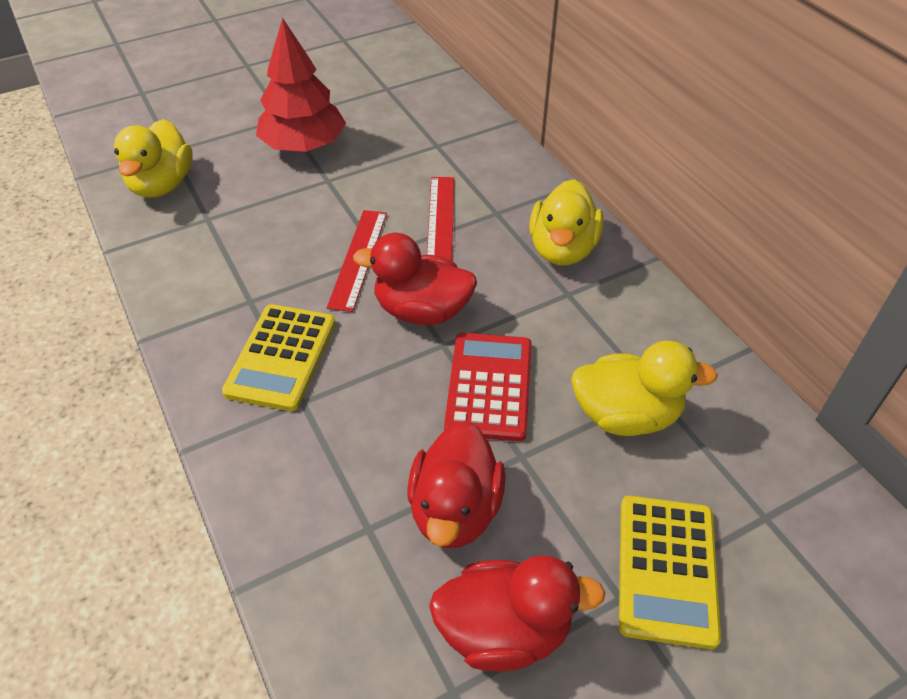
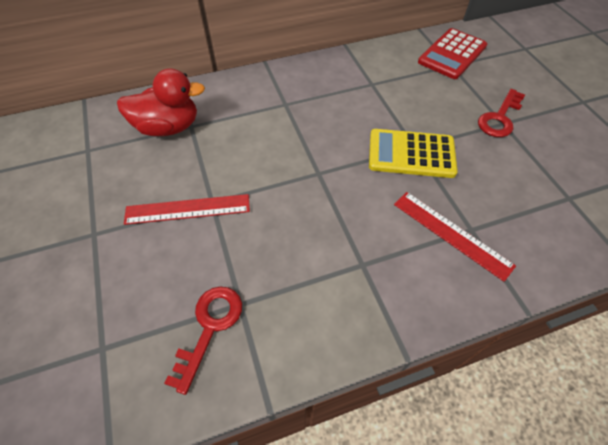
red duck: 3 -> 1
red key: 0 -> 2
red tree: 1 -> 0
yellow calculator: 2 -> 1
yellow duck: 3 -> 0

